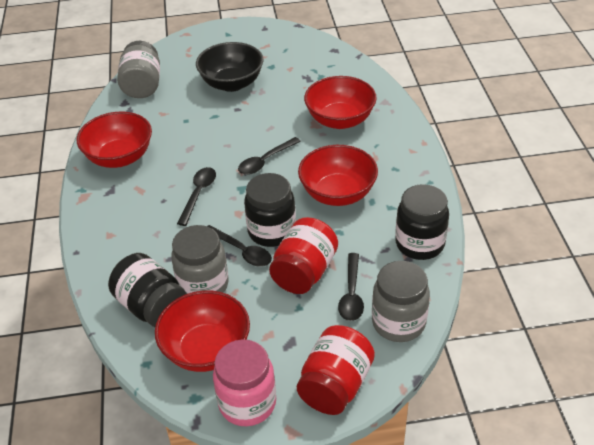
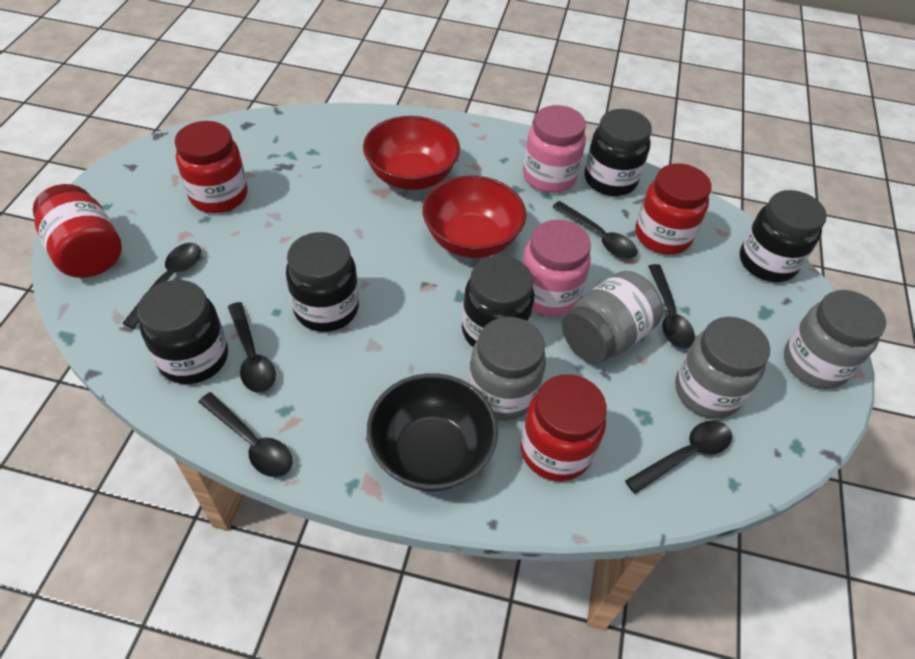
black jar: 3 -> 5
black spoon: 4 -> 6
grey jar: 3 -> 4
pink jar: 1 -> 2
red bowl: 4 -> 2
red jar: 2 -> 4

